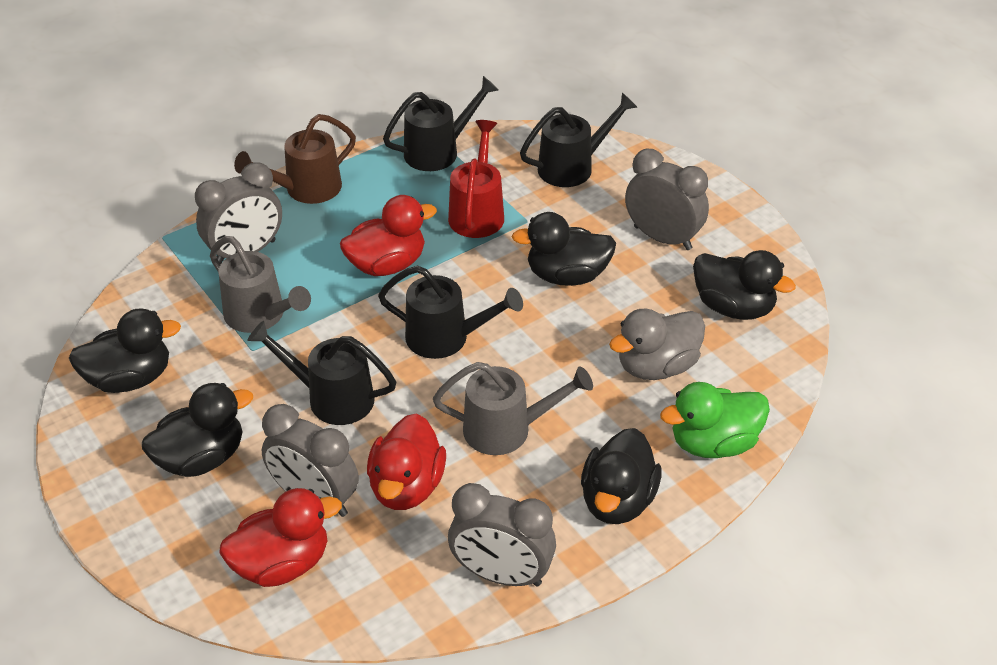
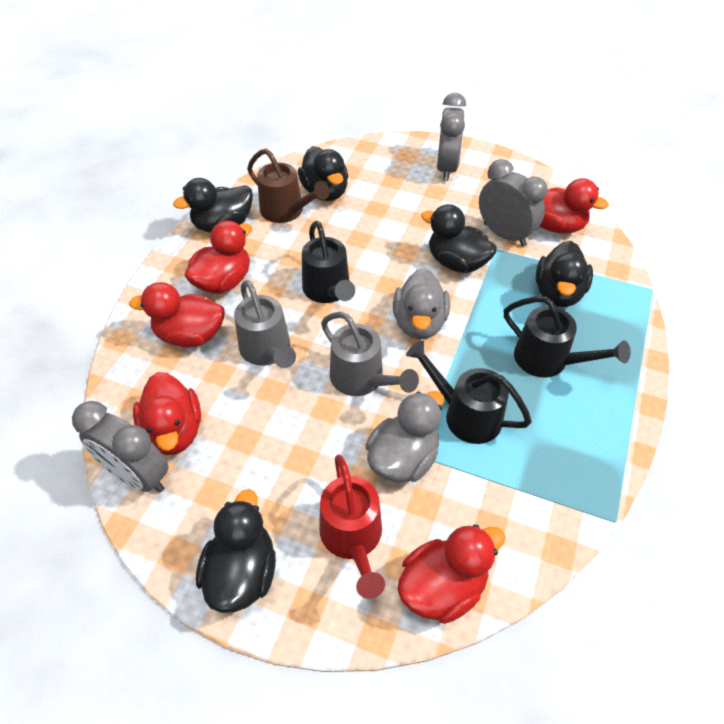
black watering can: 4 -> 3
green duck: 1 -> 0
grey clock: 4 -> 3
grey duck: 1 -> 2
red duck: 3 -> 5

